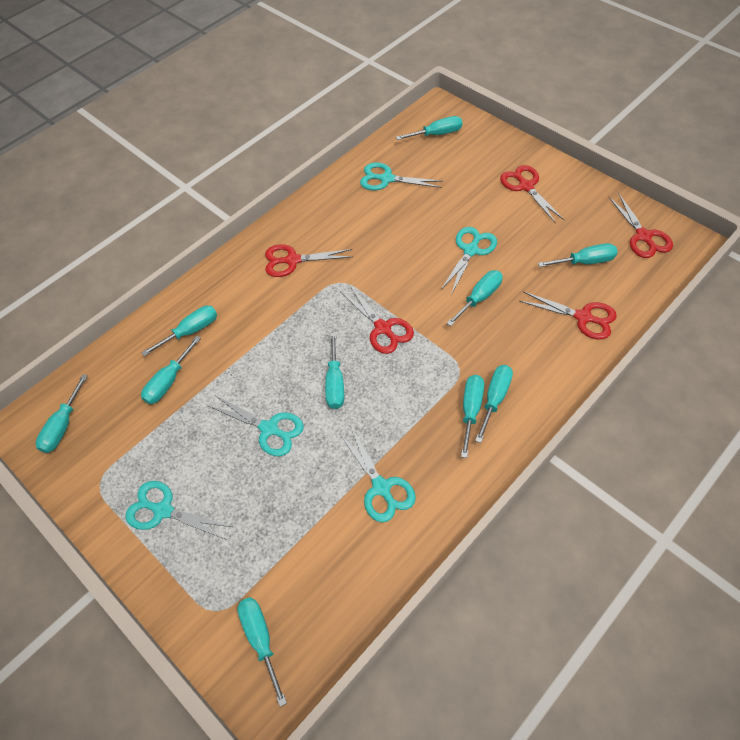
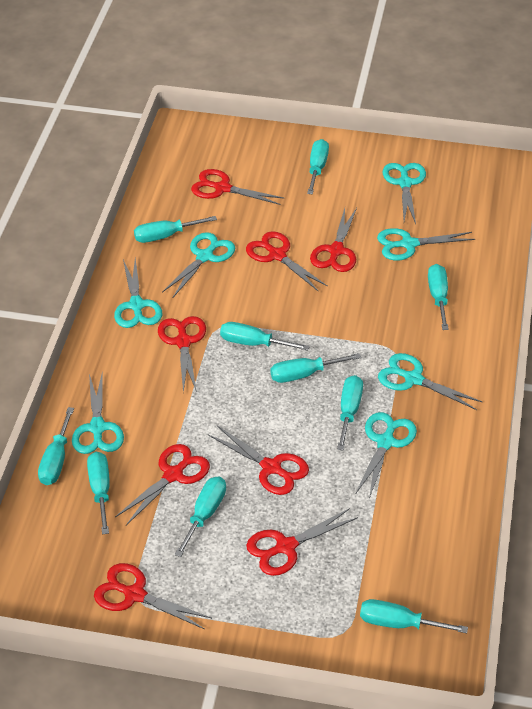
red scissors: 5 -> 8
turquoise scissors: 5 -> 7

